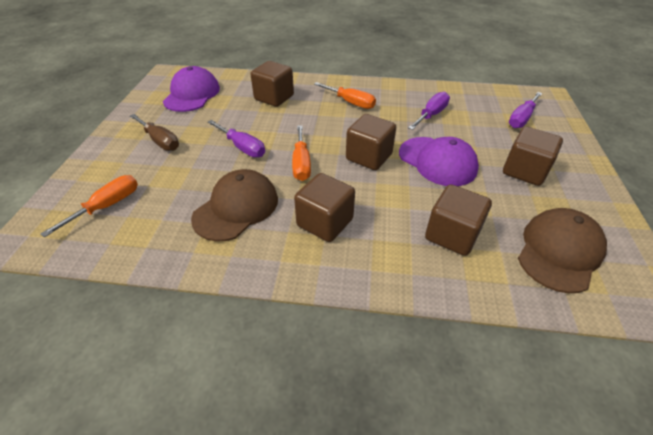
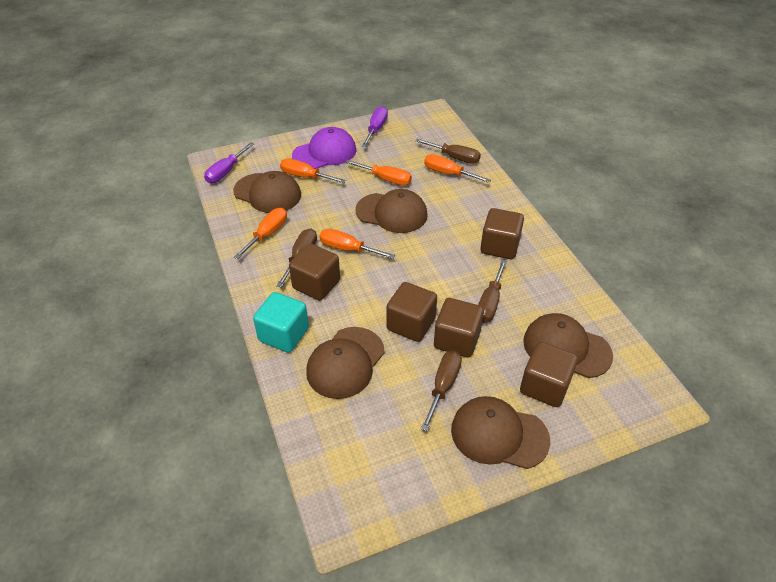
brown cap: 2 -> 5
brown screwdriver: 1 -> 4
orange screwdriver: 3 -> 5
purple cap: 2 -> 1
purple screwdriver: 3 -> 2
turquoise cube: 0 -> 1

